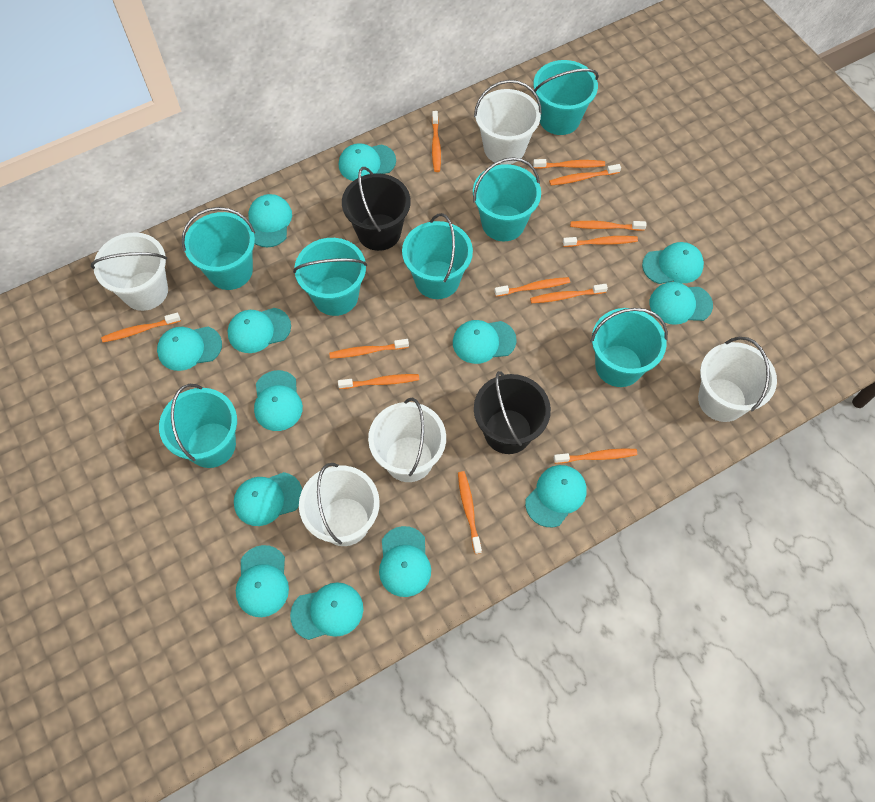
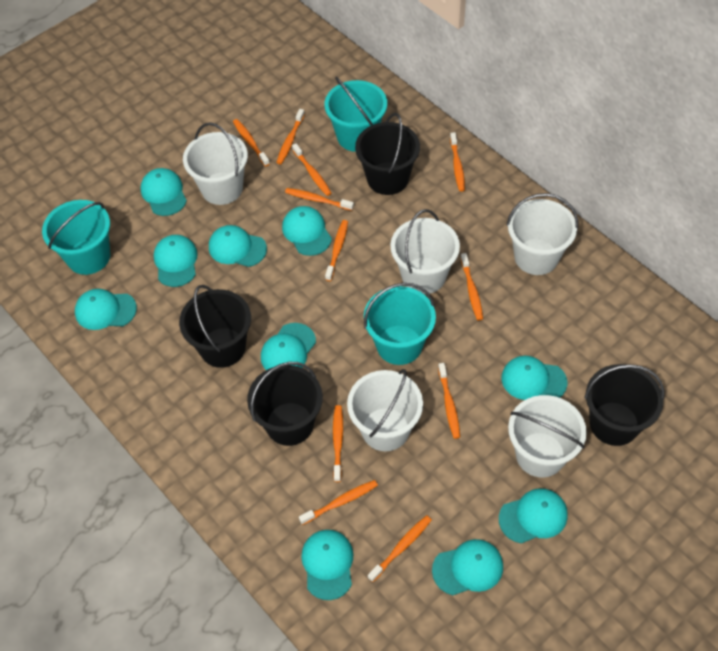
black bucket: 2 -> 4
orange toothbrush: 12 -> 11
turquoise bucket: 7 -> 3
turquoise cap: 13 -> 10

